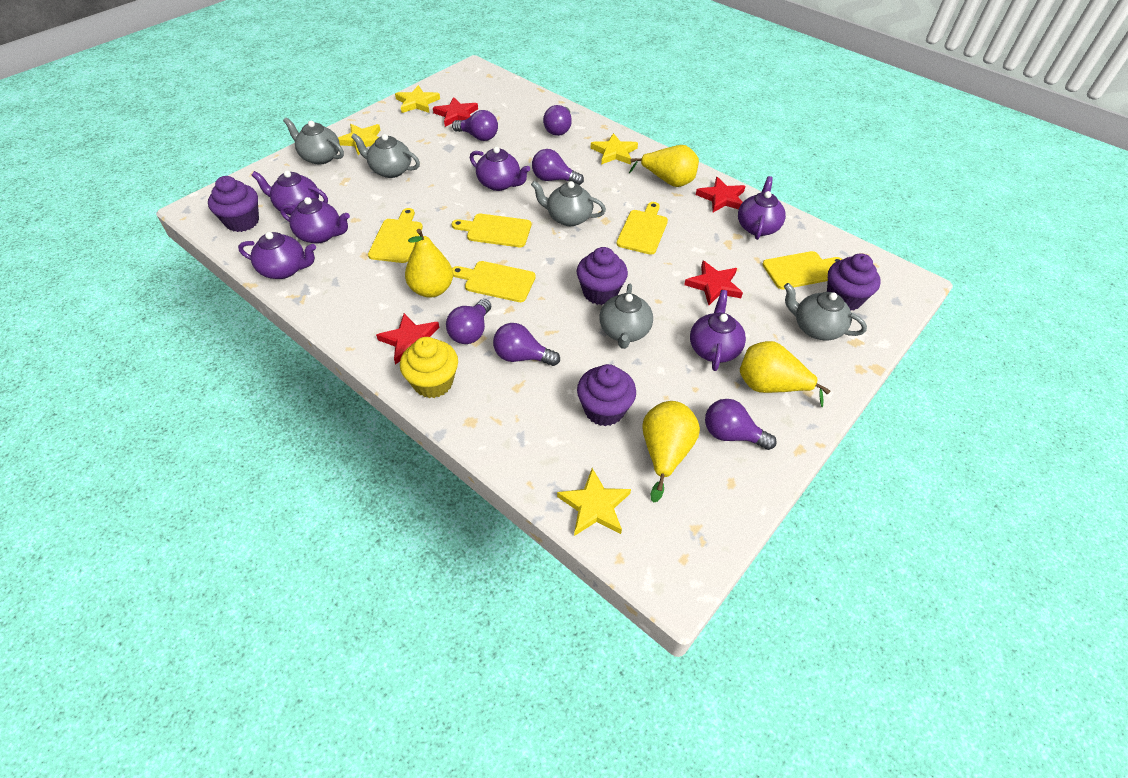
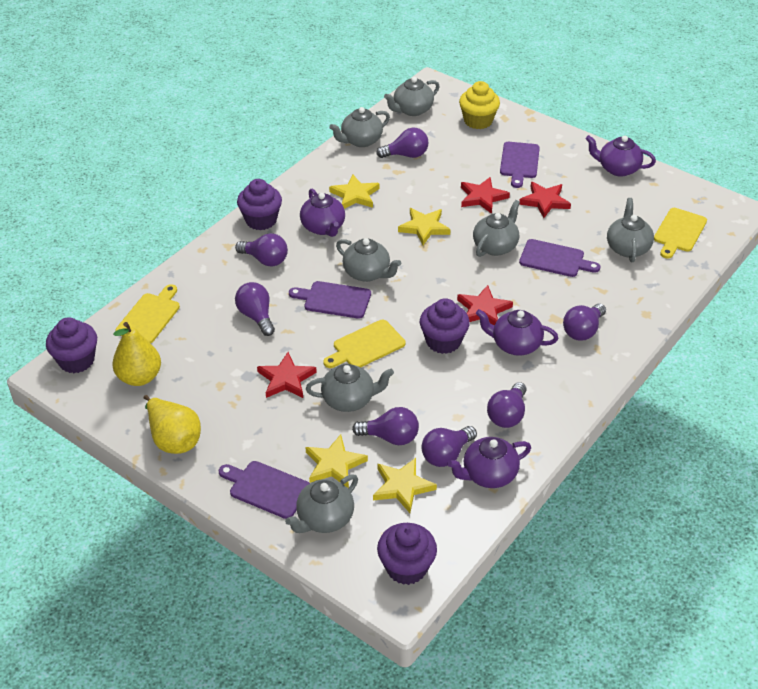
grey teapot: 5 -> 7
purple cutting board: 0 -> 4
purple light bulb: 6 -> 7
purple teapot: 6 -> 4
yellow cutting board: 5 -> 3
yellow pear: 4 -> 2

